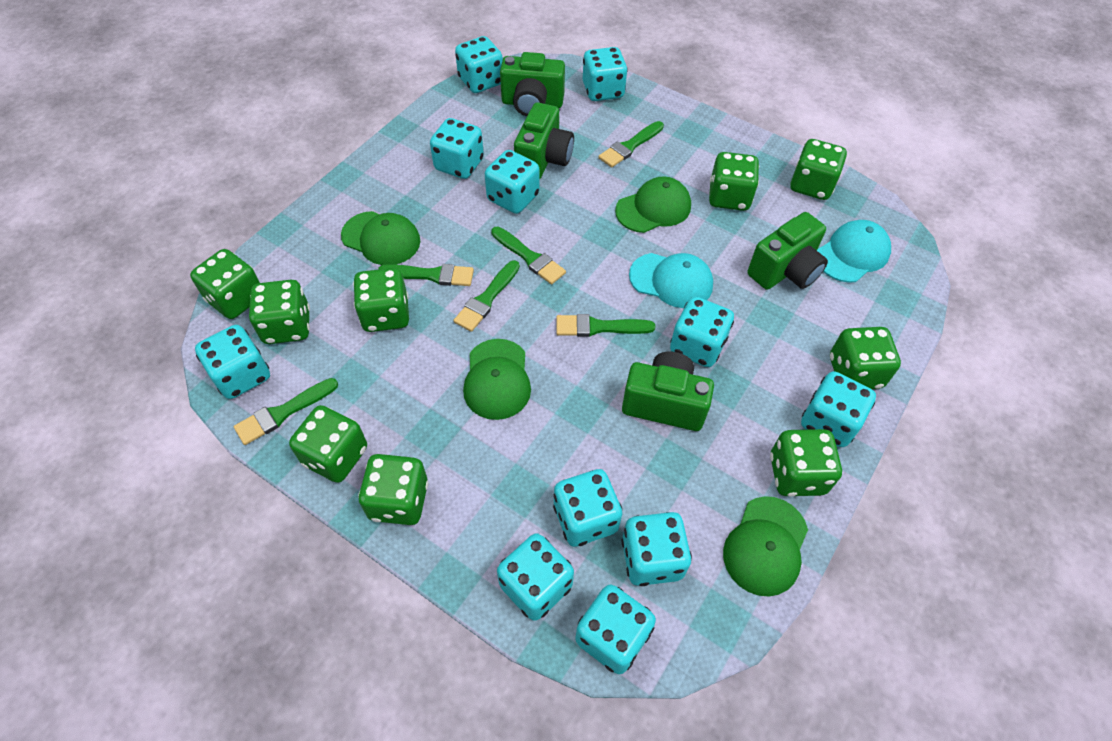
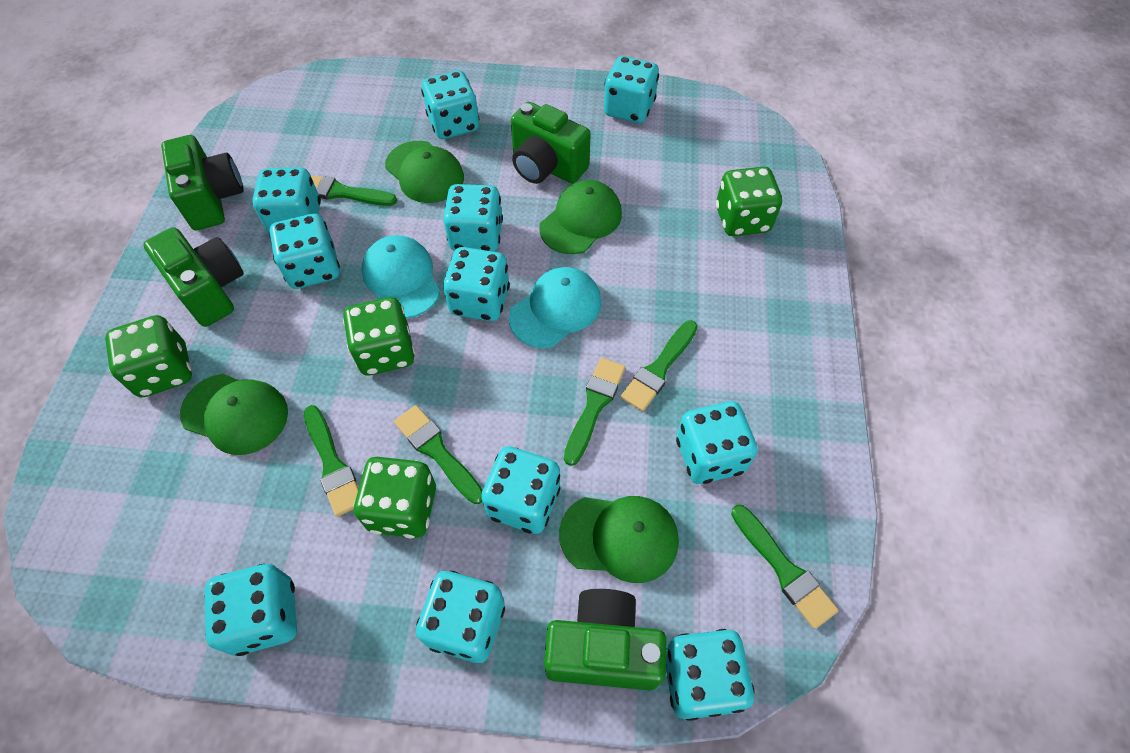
green dice: 9 -> 4

